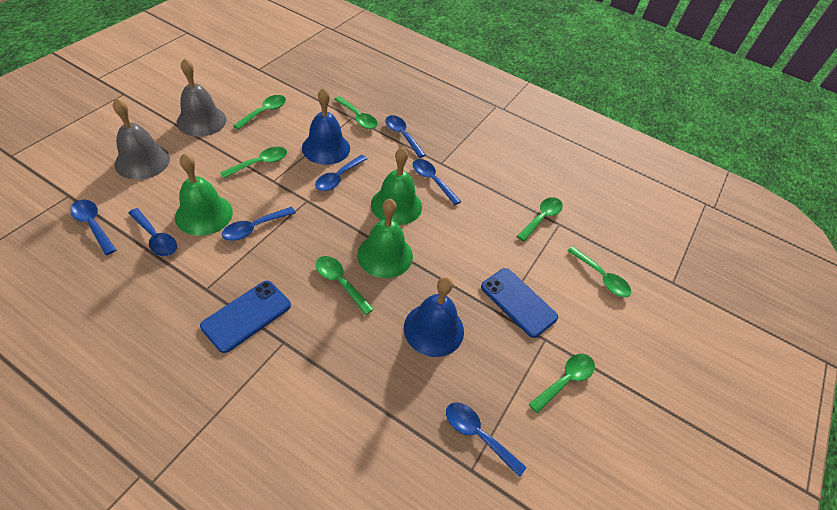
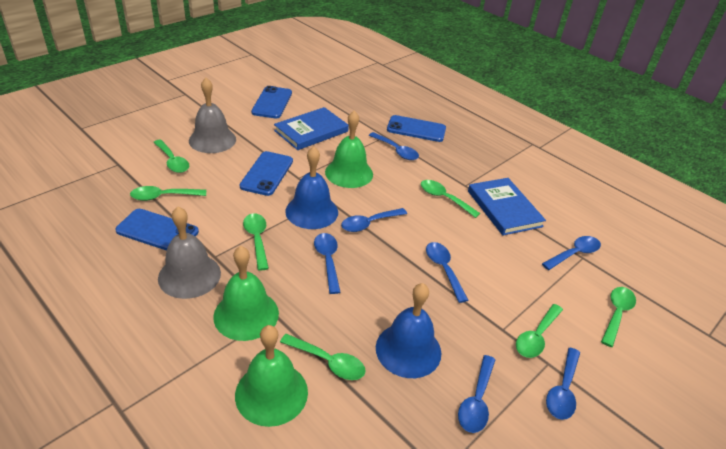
blue book: 0 -> 2
blue phone: 2 -> 4

